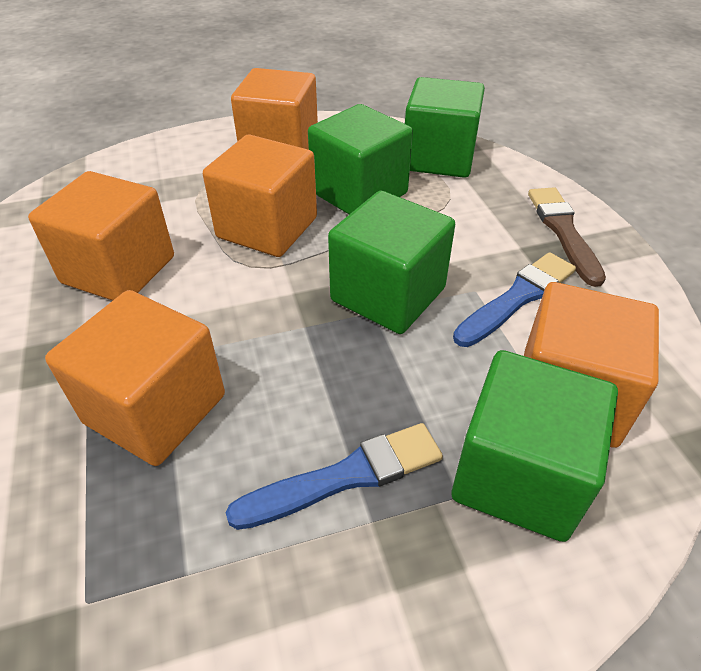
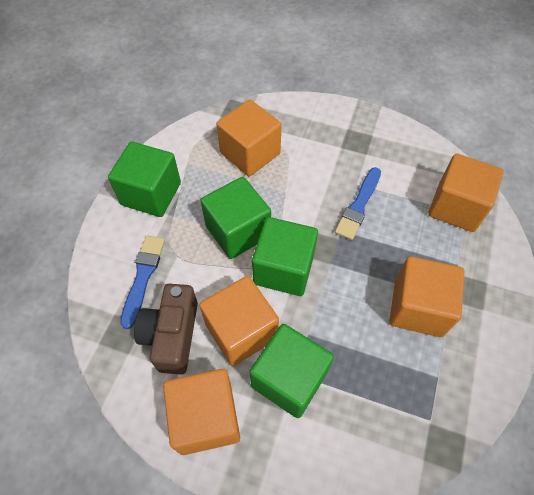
brown brush: 1 -> 0
brown camera: 0 -> 1

